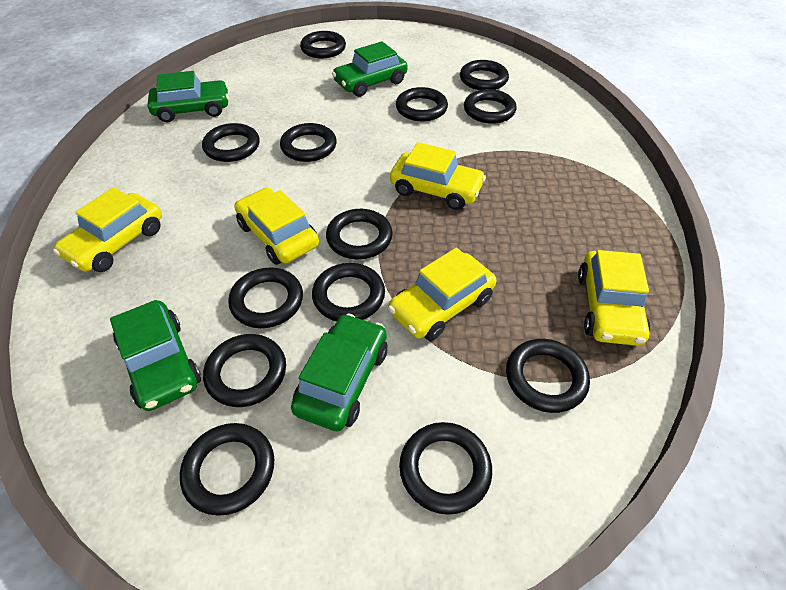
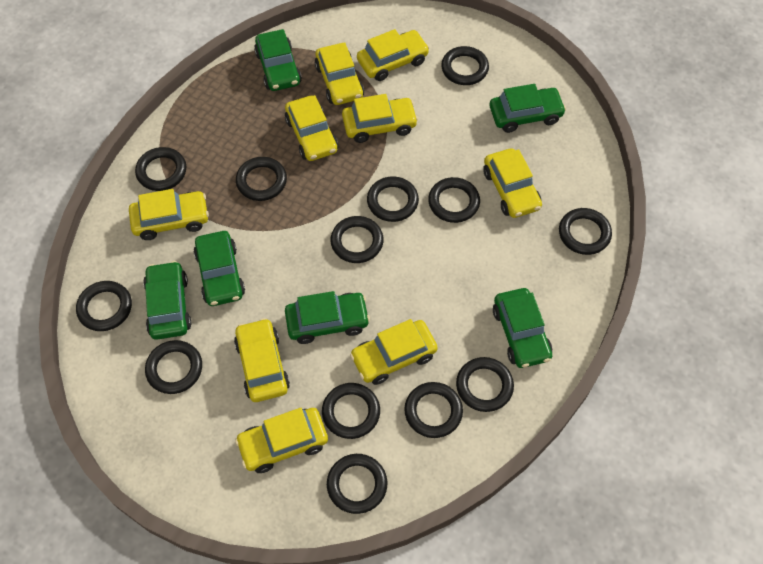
green car: 4 -> 6
yellow car: 5 -> 9

